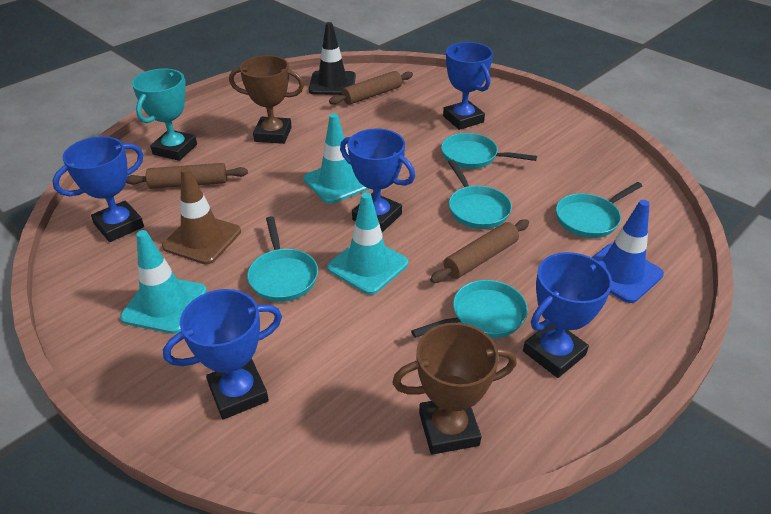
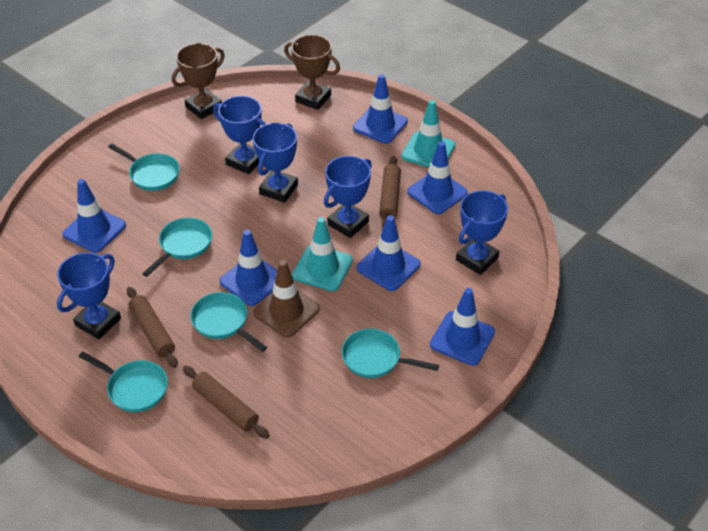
black traffic cone: 1 -> 0
blue traffic cone: 1 -> 6
turquoise traffic cone: 3 -> 2
turquoise trophy: 1 -> 0

